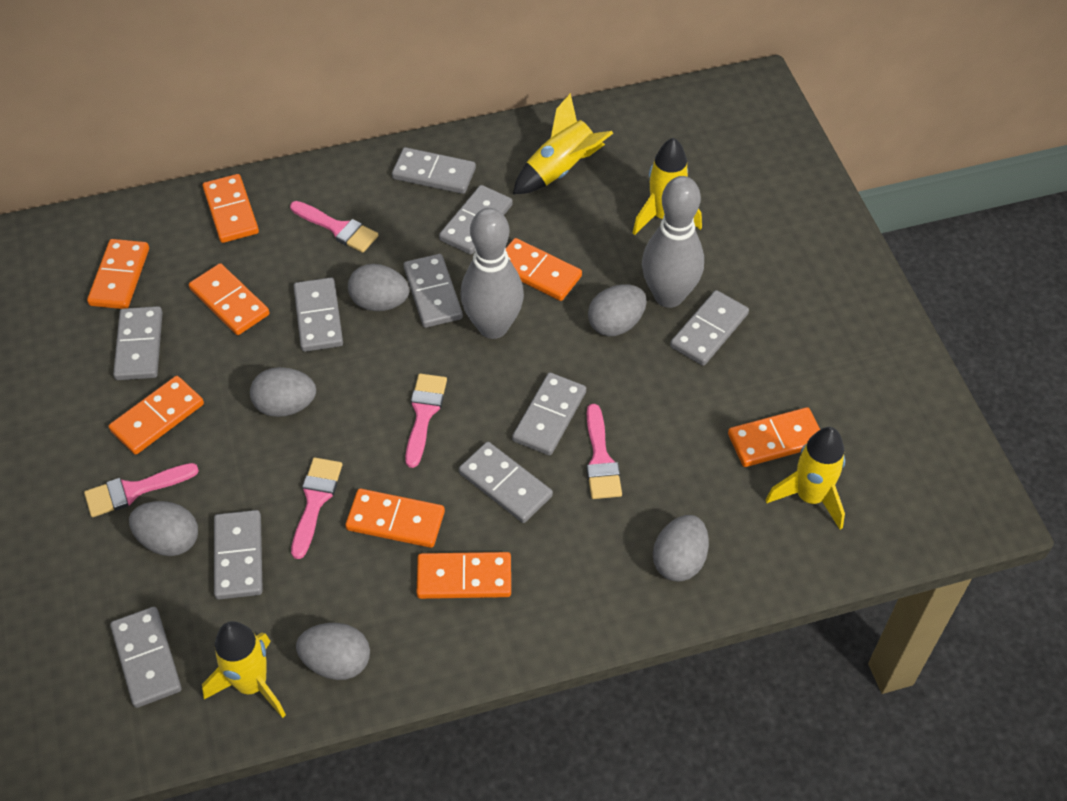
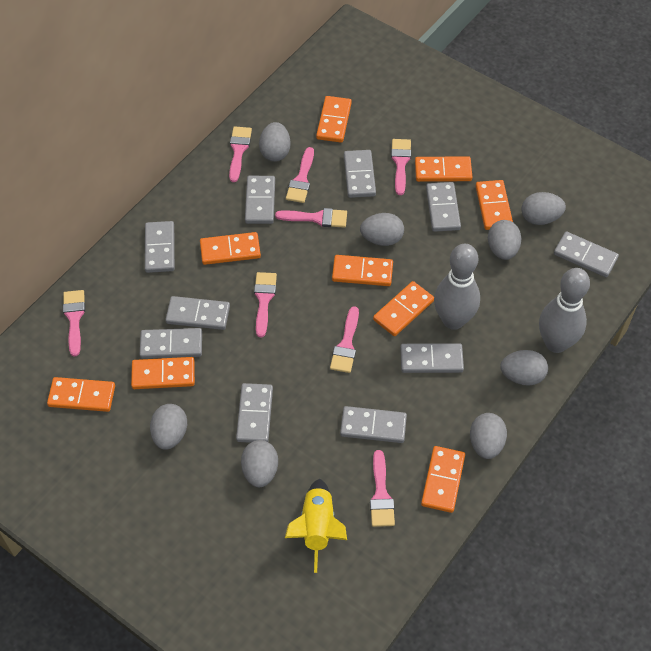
grey egg: 6 -> 8
orange domino: 8 -> 9
pink brush: 5 -> 8
yellow rocket: 4 -> 1

